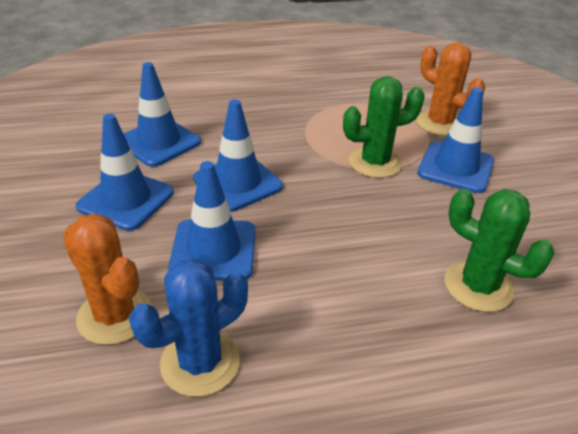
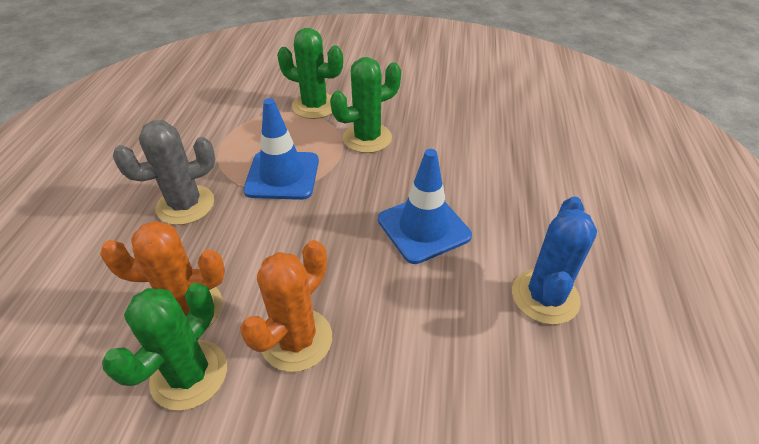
blue traffic cone: 5 -> 2
green cactus: 2 -> 3
grey cactus: 0 -> 1

